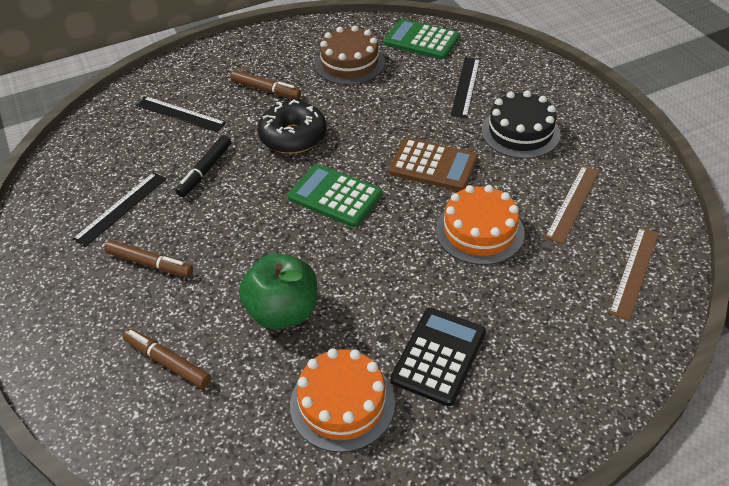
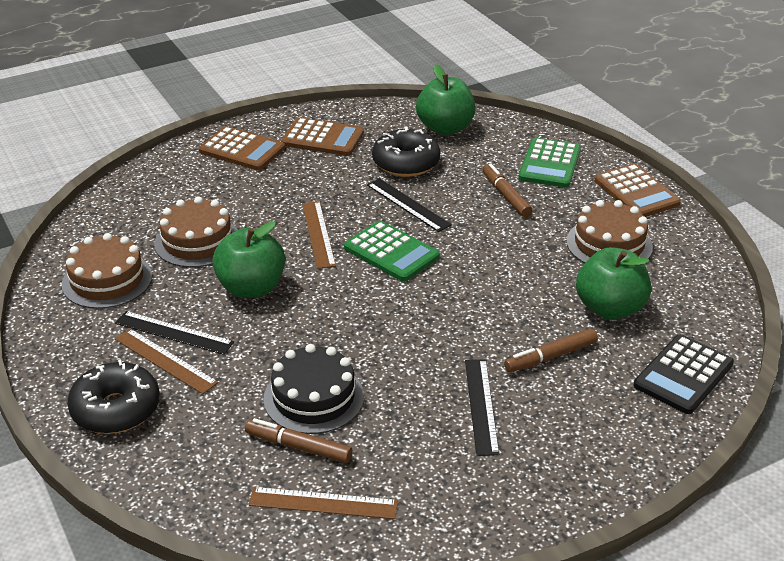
black donut: 1 -> 2
black marker: 1 -> 0
brown cake: 1 -> 3
brown calculator: 1 -> 3
brown ruler: 2 -> 3
green apple: 1 -> 3
orange cake: 2 -> 0

